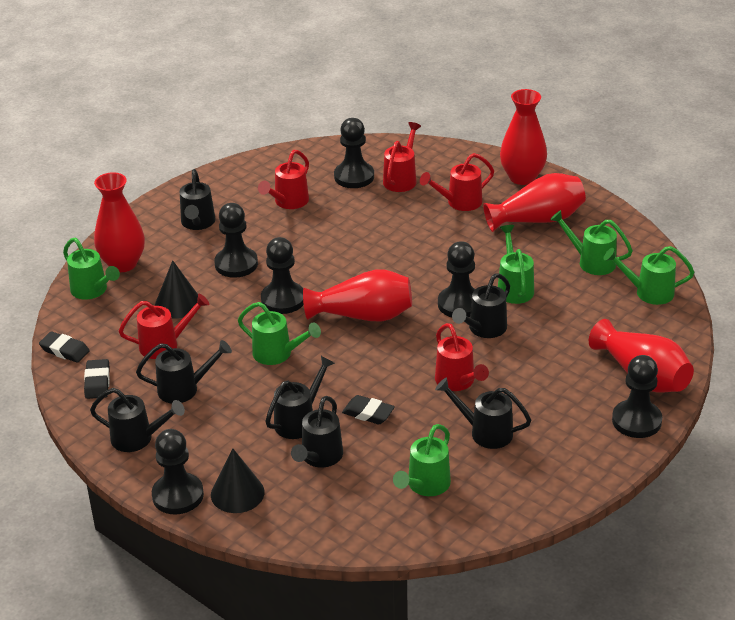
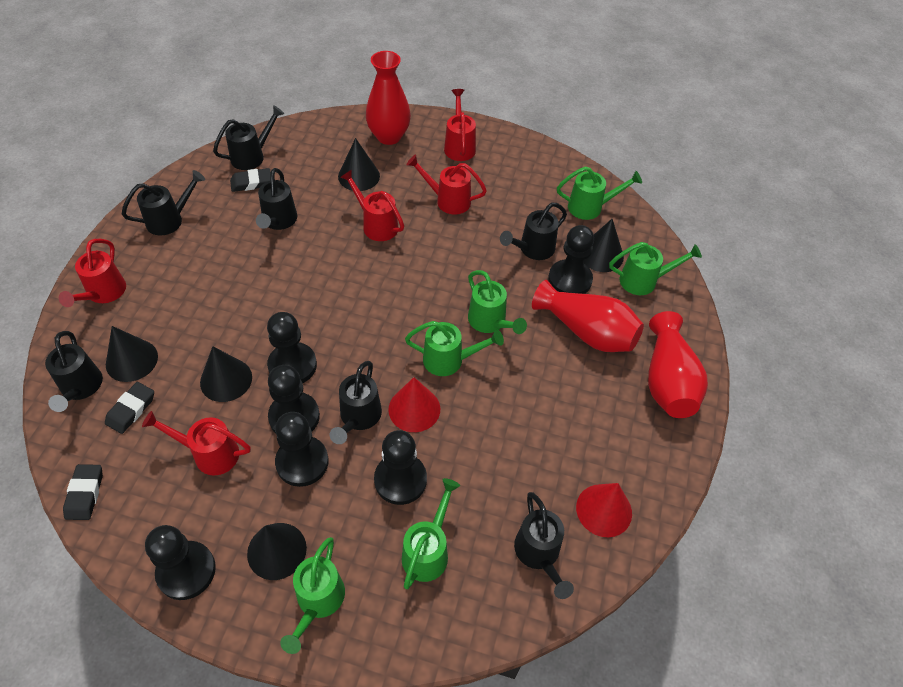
black cone: 2 -> 5
red cone: 0 -> 2
red vase: 5 -> 3

